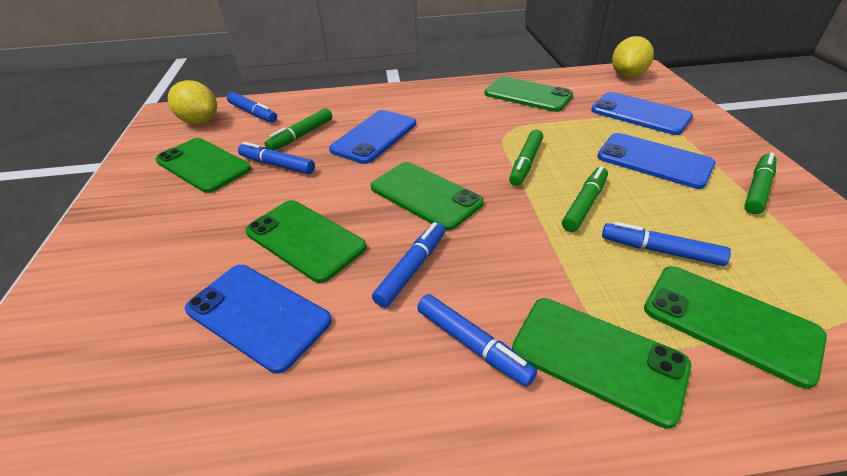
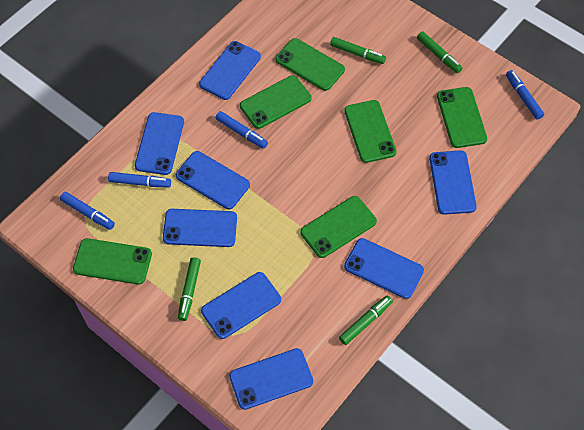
blue marker: 5 -> 4
blue phone: 4 -> 8
yellow lemon: 2 -> 0

